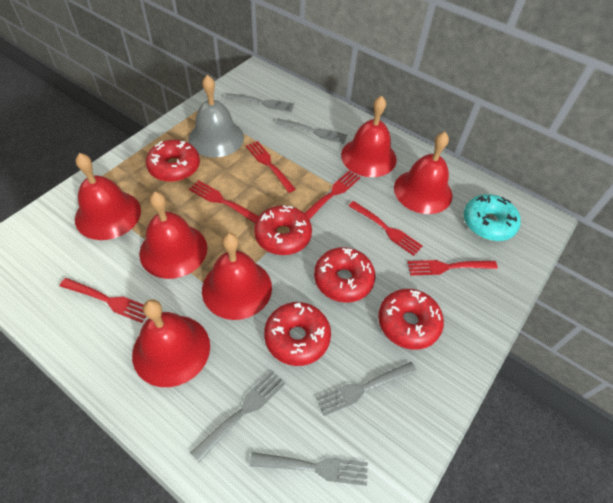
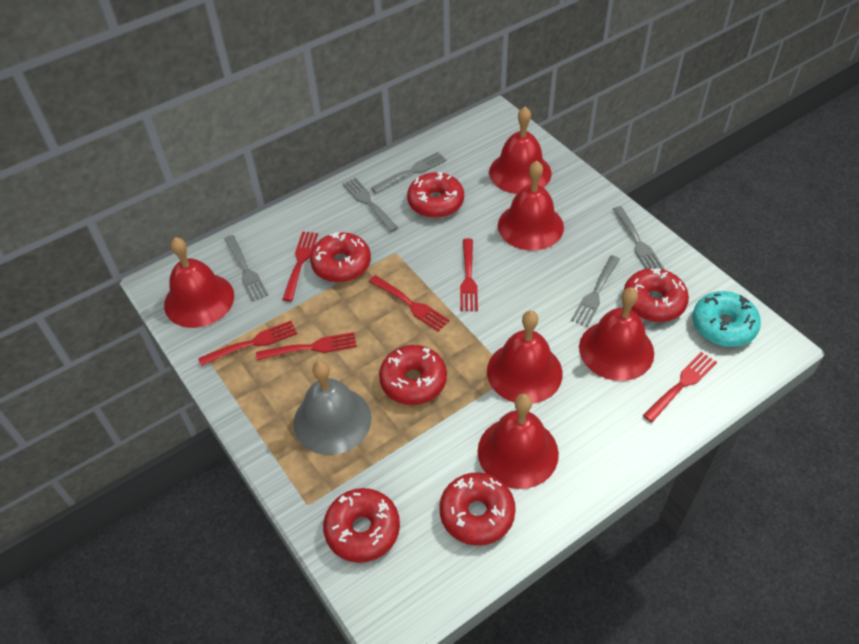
red donut: 5 -> 6

